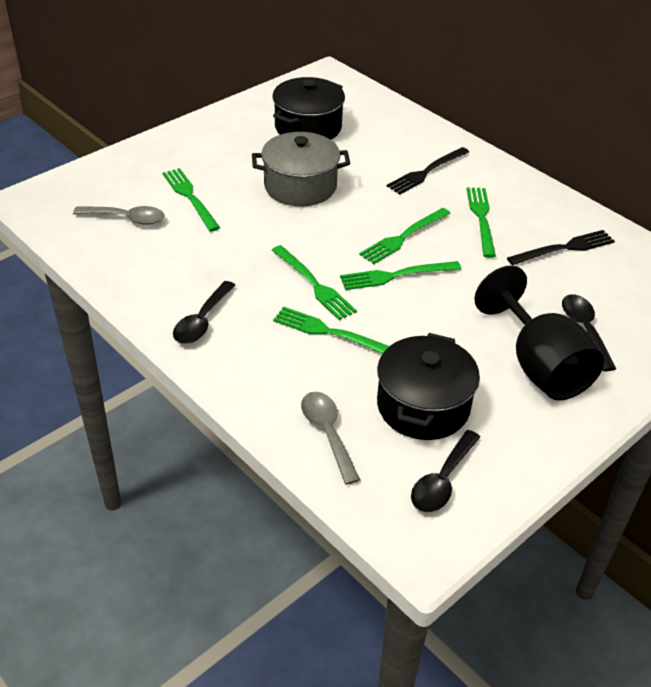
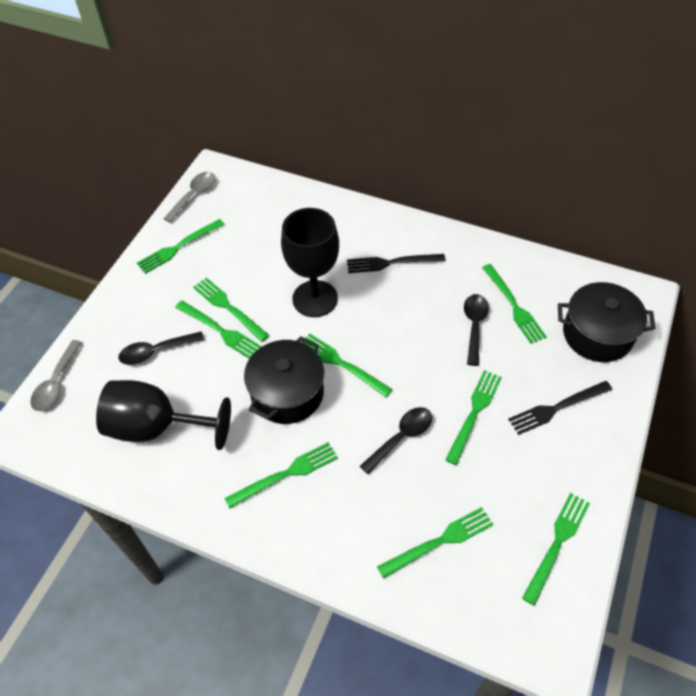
black goblet: 1 -> 2
green fork: 6 -> 9
grey pot: 1 -> 0

